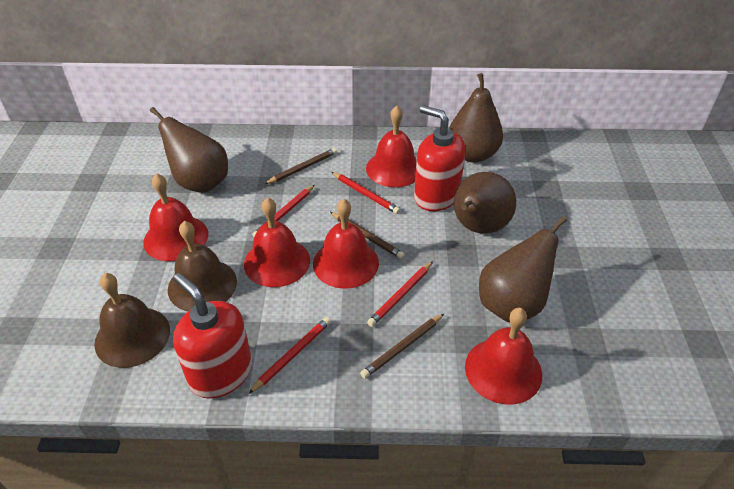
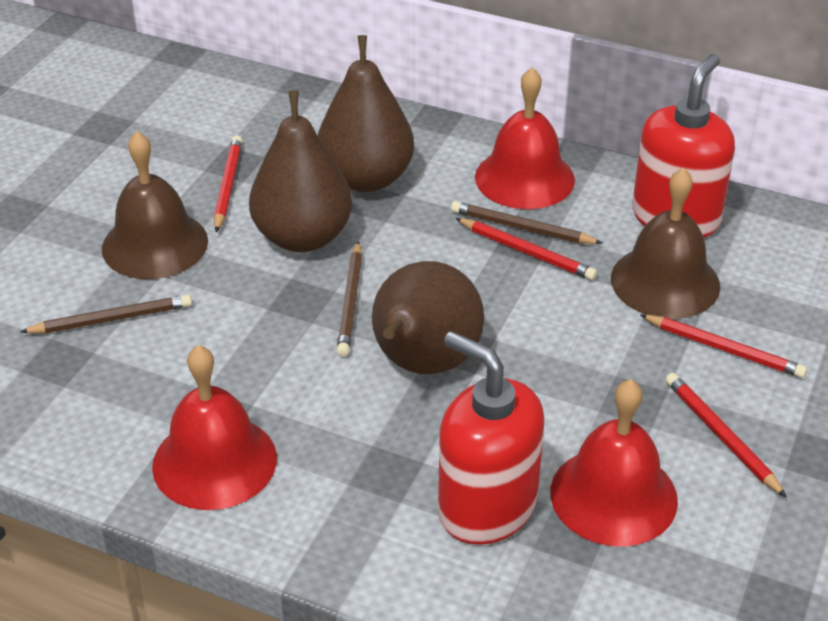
brown pear: 4 -> 3
red bell: 5 -> 3

